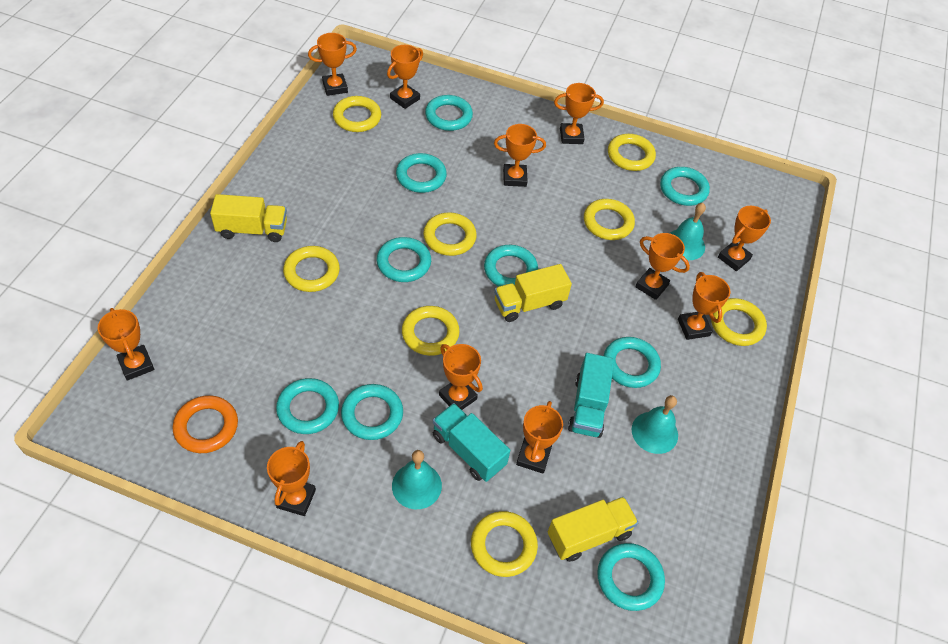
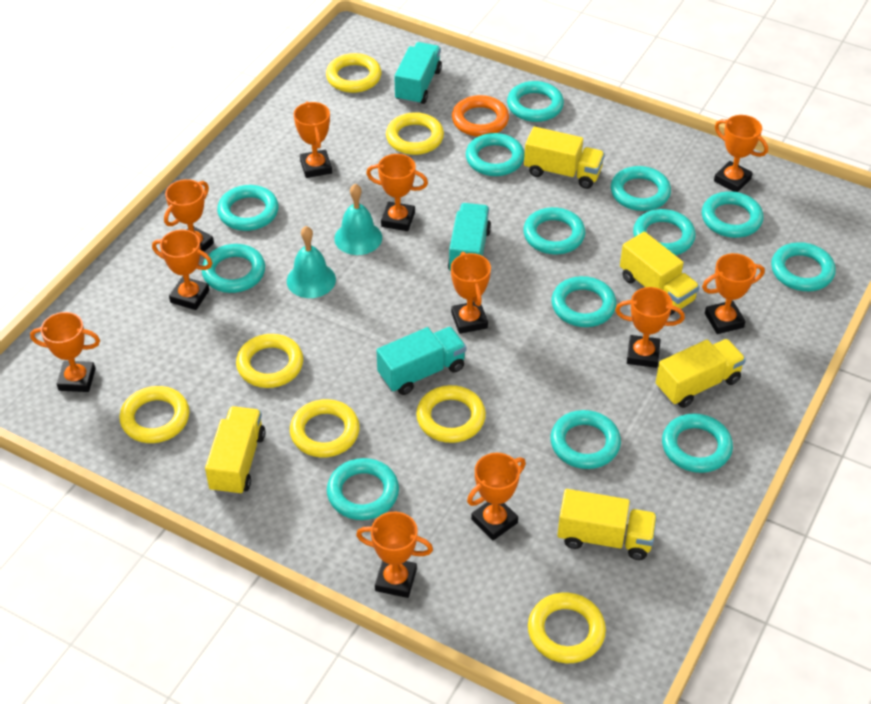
turquoise bell: 3 -> 2
turquoise ring: 9 -> 13
turquoise truck: 2 -> 3
yellow ring: 8 -> 7
yellow truck: 3 -> 5

